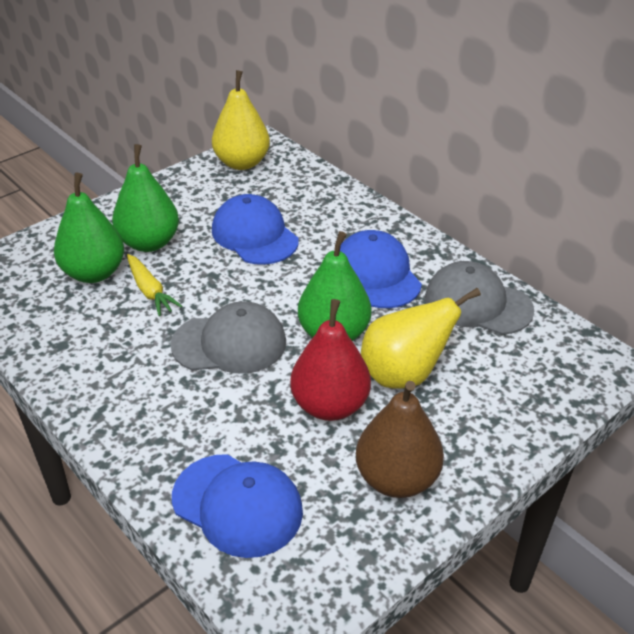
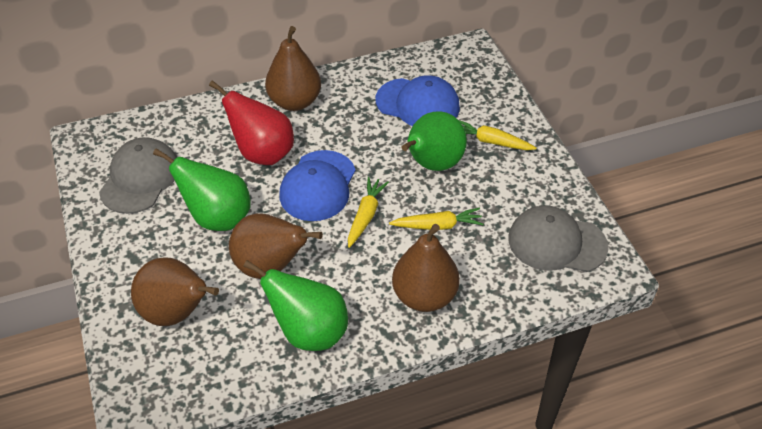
blue cap: 3 -> 2
brown pear: 1 -> 4
yellow carrot: 1 -> 3
yellow pear: 2 -> 0

